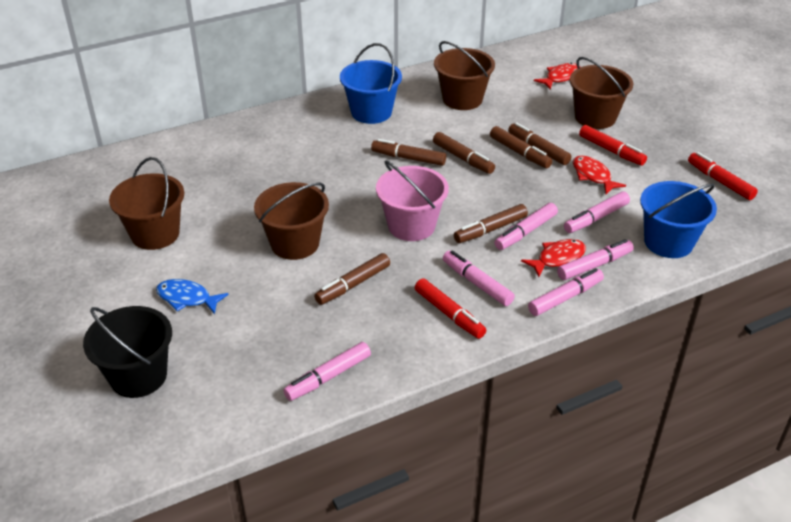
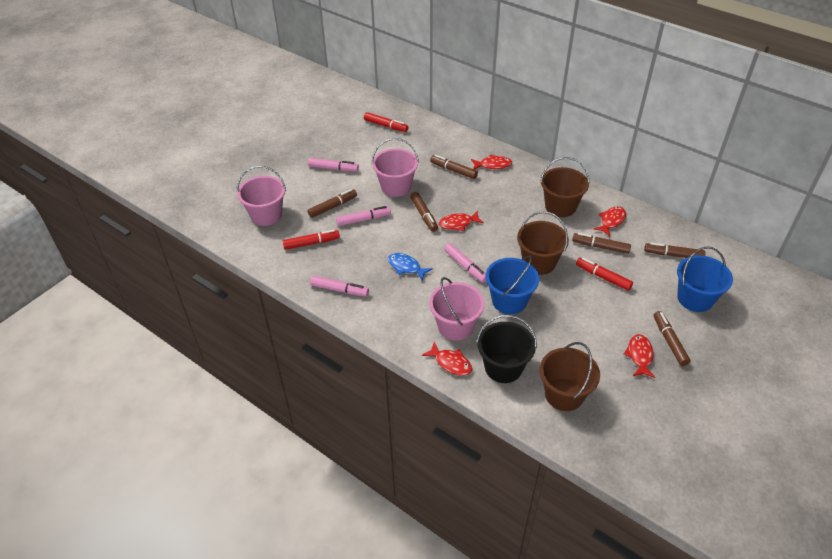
brown bucket: 4 -> 3
pink bucket: 1 -> 3
pink marker: 6 -> 4
red fish: 3 -> 5

